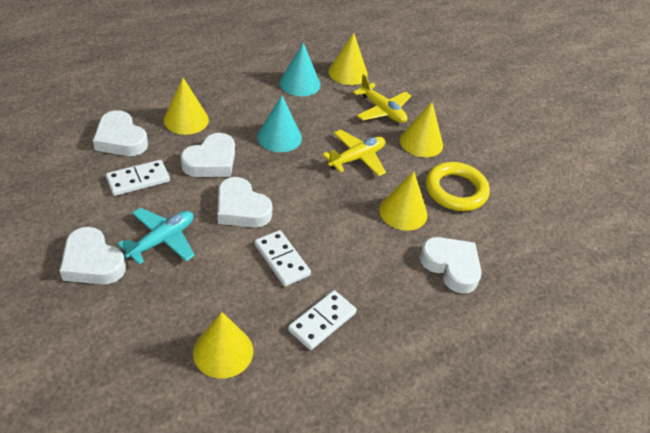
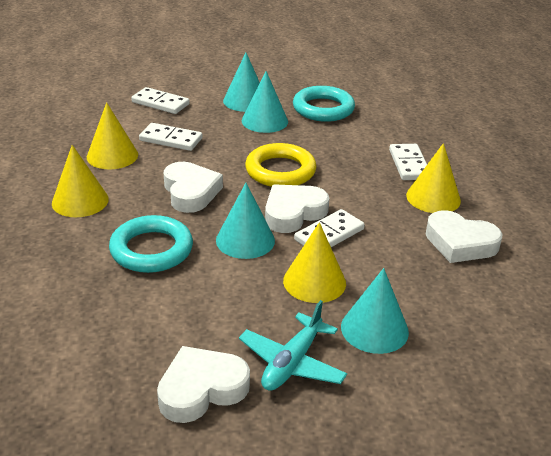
turquoise cone: 2 -> 4
turquoise ring: 0 -> 2
white domino: 3 -> 4
white heart: 5 -> 4
yellow cone: 5 -> 4
yellow plane: 2 -> 0

